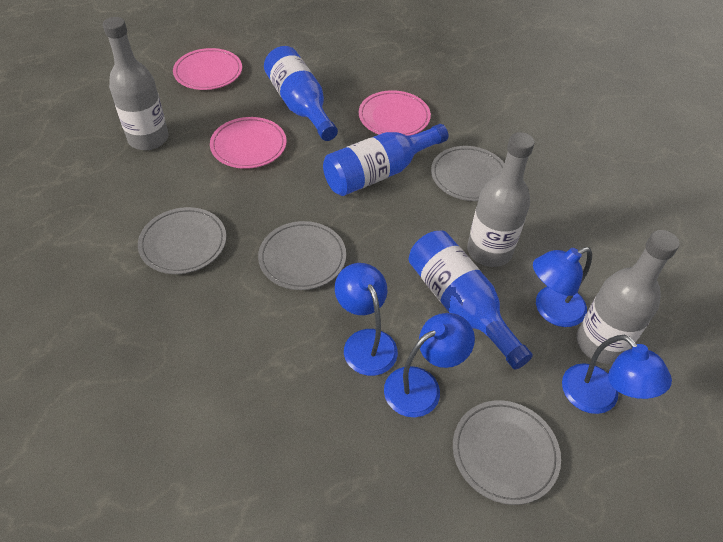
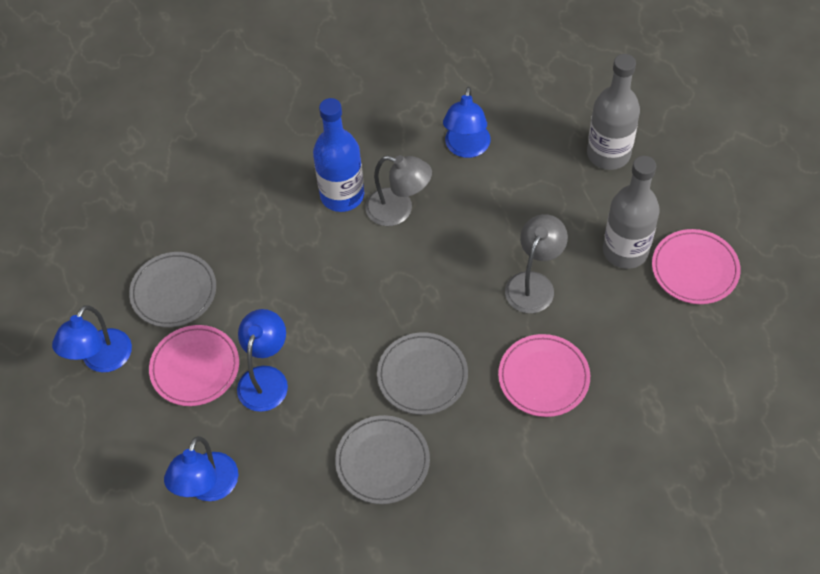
blue bottle: 3 -> 1
grey bottle: 3 -> 2
grey lamp: 0 -> 2
grey plate: 4 -> 3

